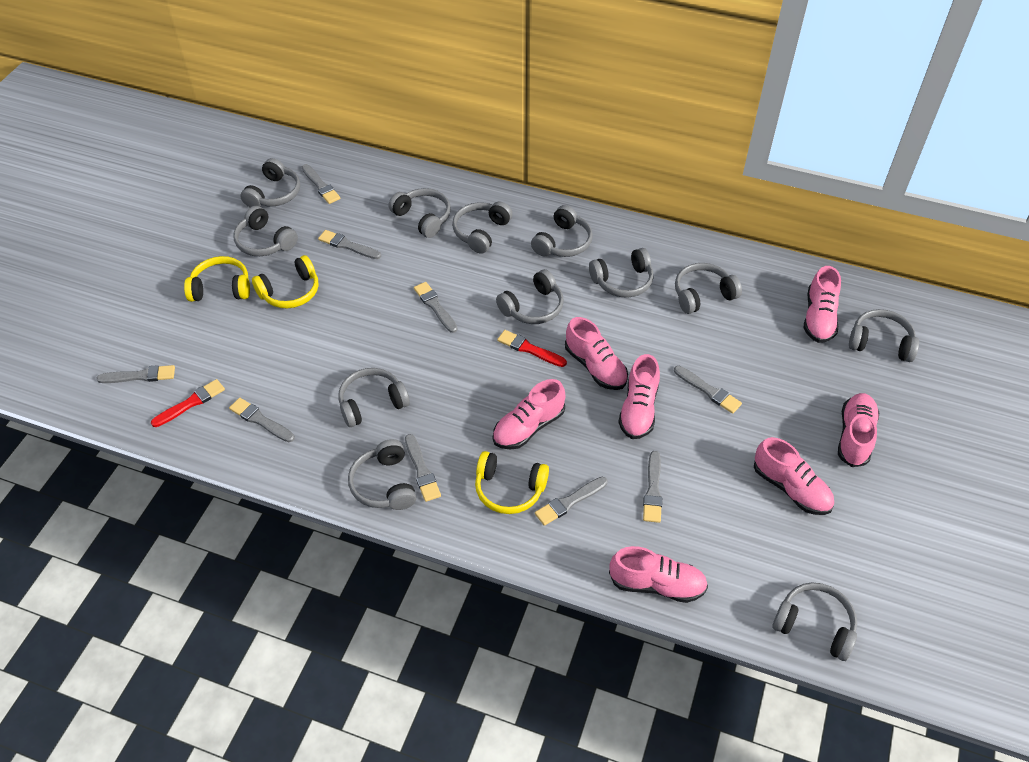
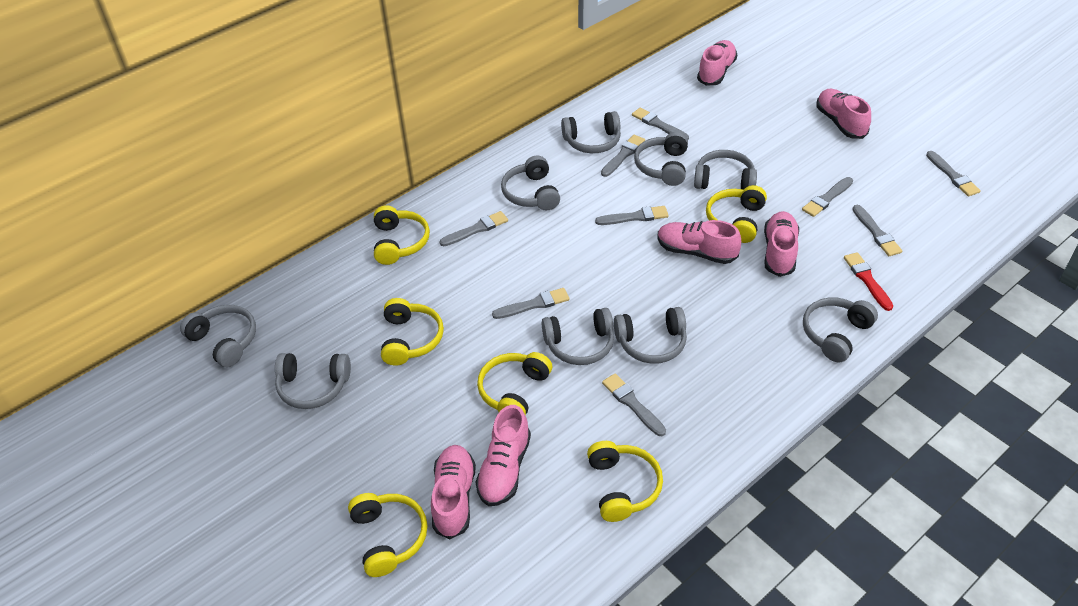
grey headphones: 12 -> 9
pink shoe: 7 -> 6
red brush: 2 -> 1
yellow headphones: 3 -> 6

